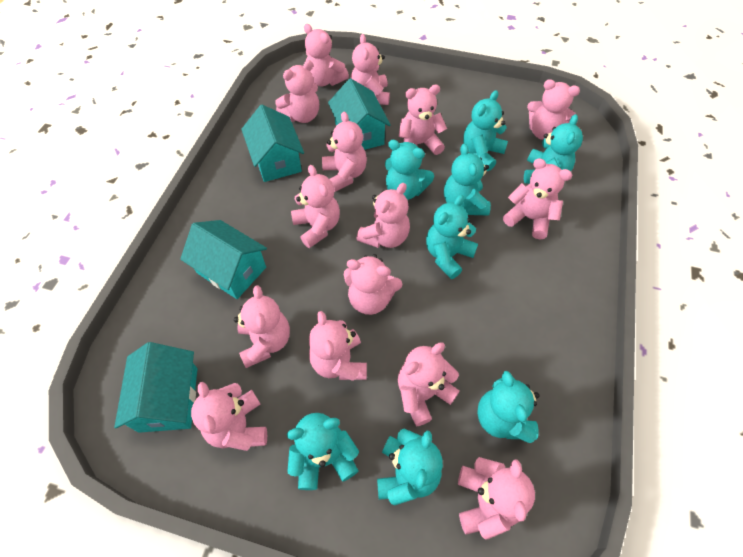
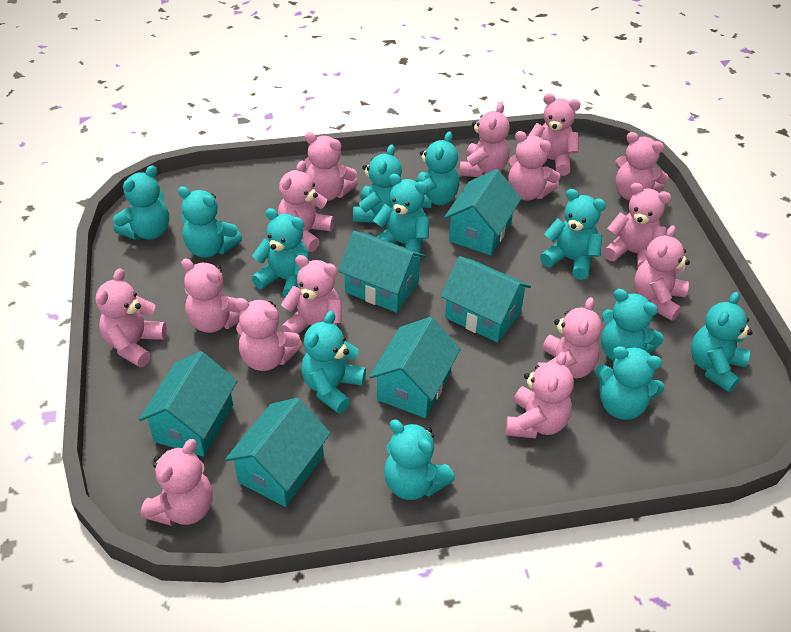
turquoise house: 4 -> 6
turquoise teddy bear: 8 -> 12

